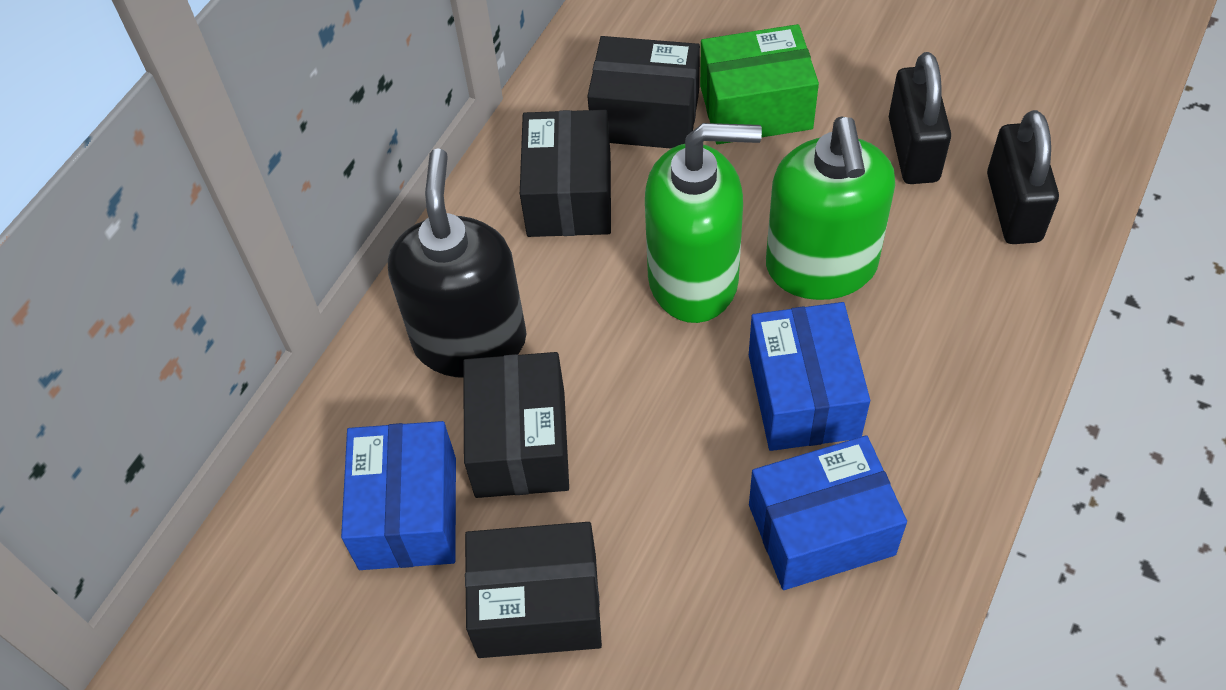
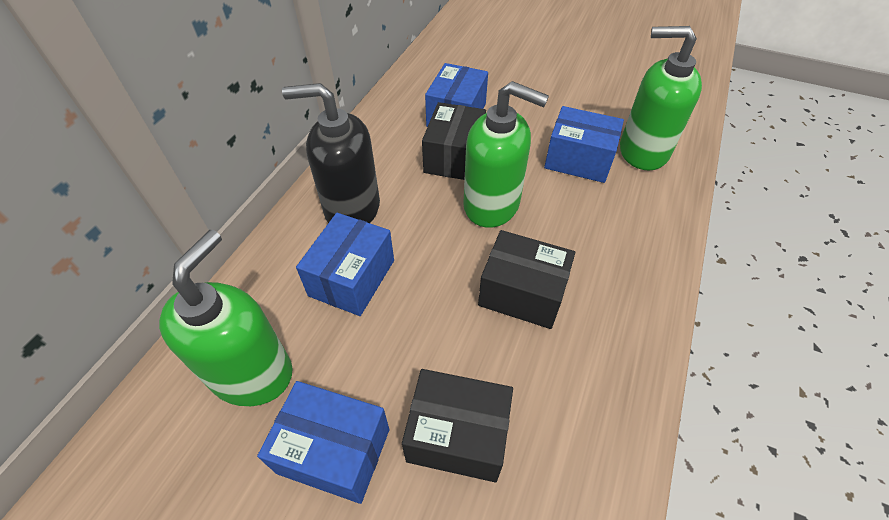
black box: 4 -> 3
black padlock: 2 -> 0
blue box: 3 -> 4
green box: 1 -> 0
green soap dispenser: 2 -> 3

